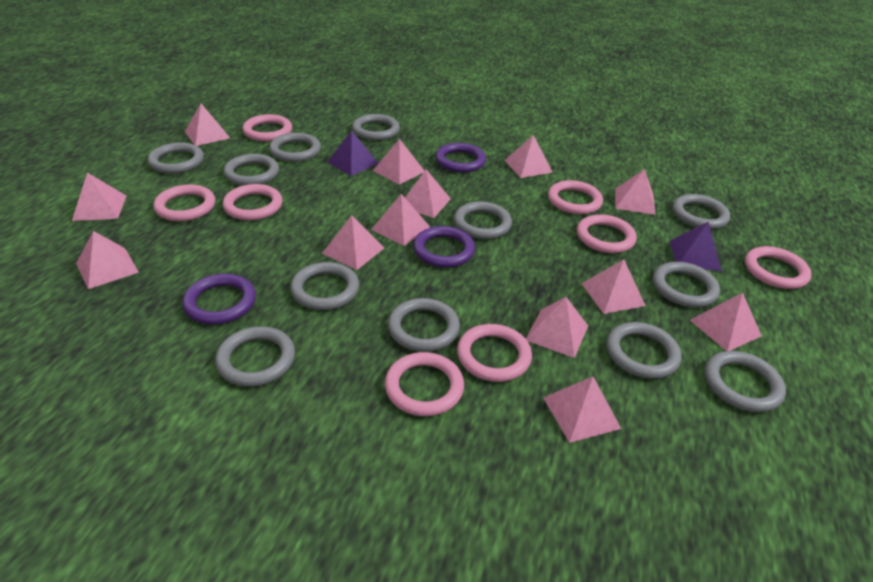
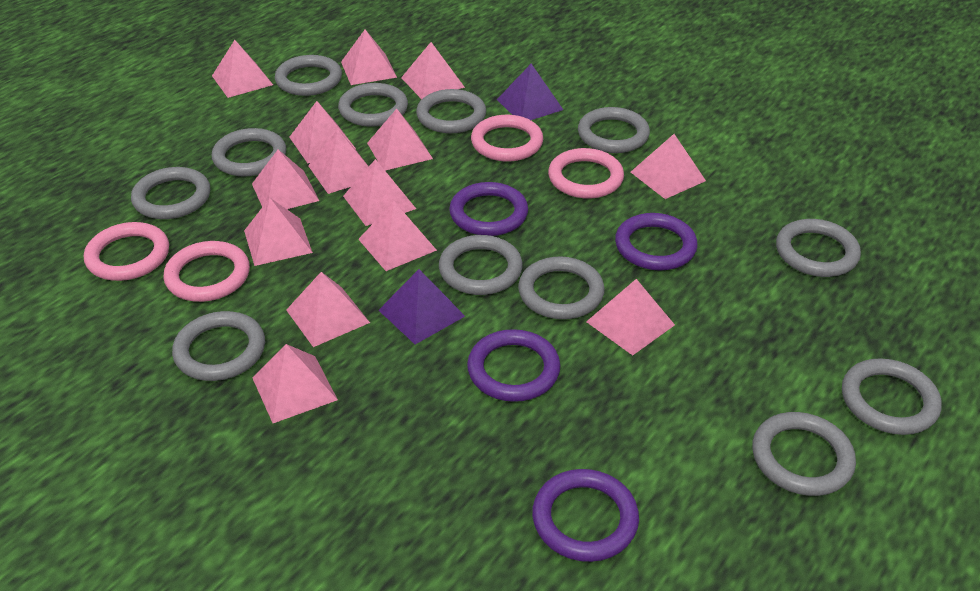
pink pyramid: 13 -> 14
pink ring: 8 -> 4
purple ring: 3 -> 4

